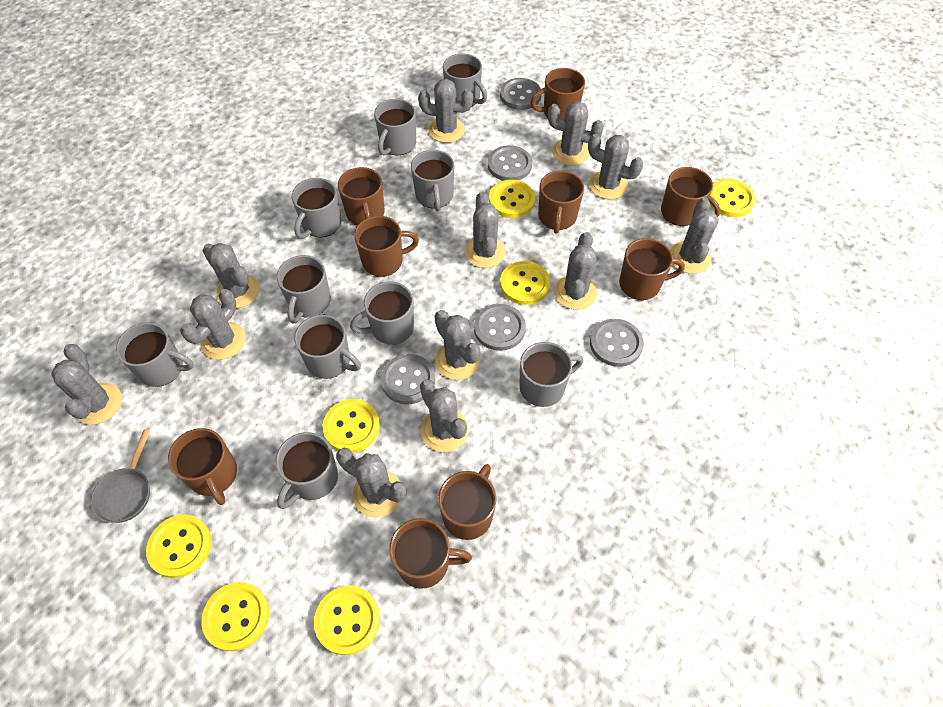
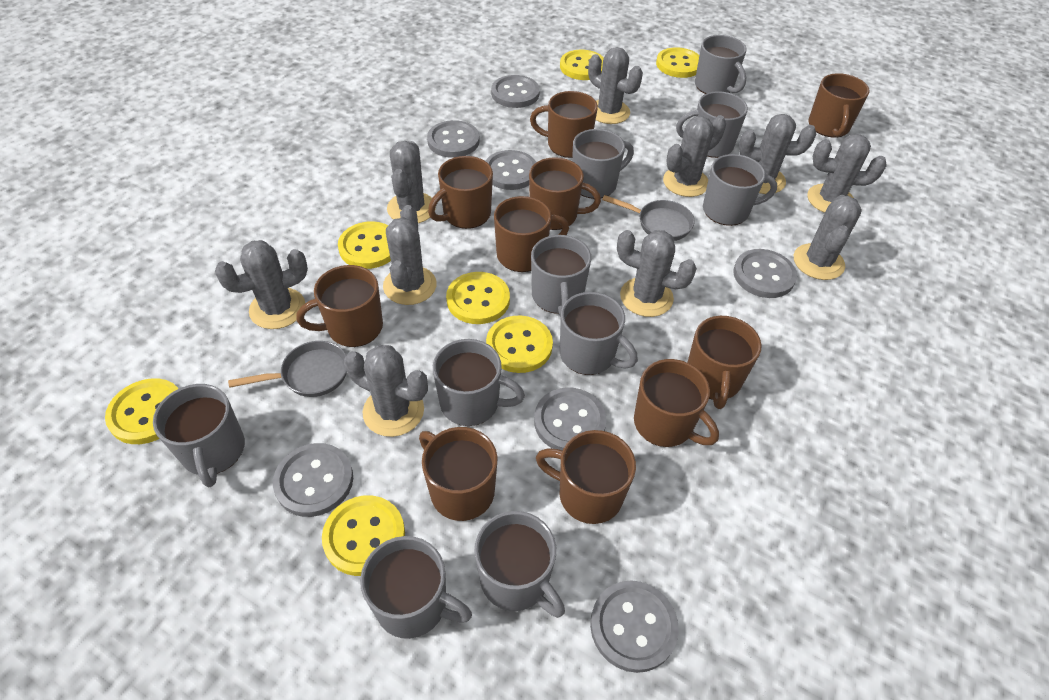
brown mug: 9 -> 10
grey button: 5 -> 7
grey cactus: 12 -> 10
grey pan: 1 -> 2

